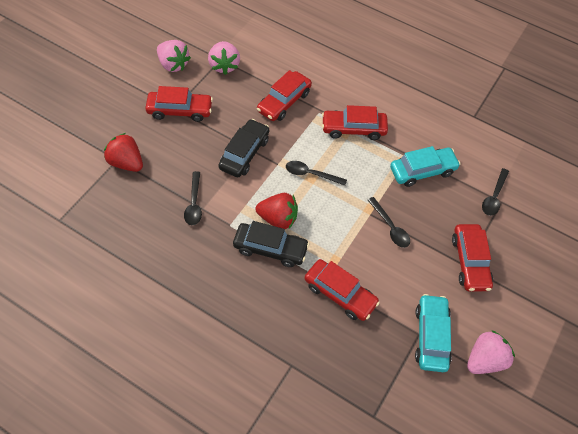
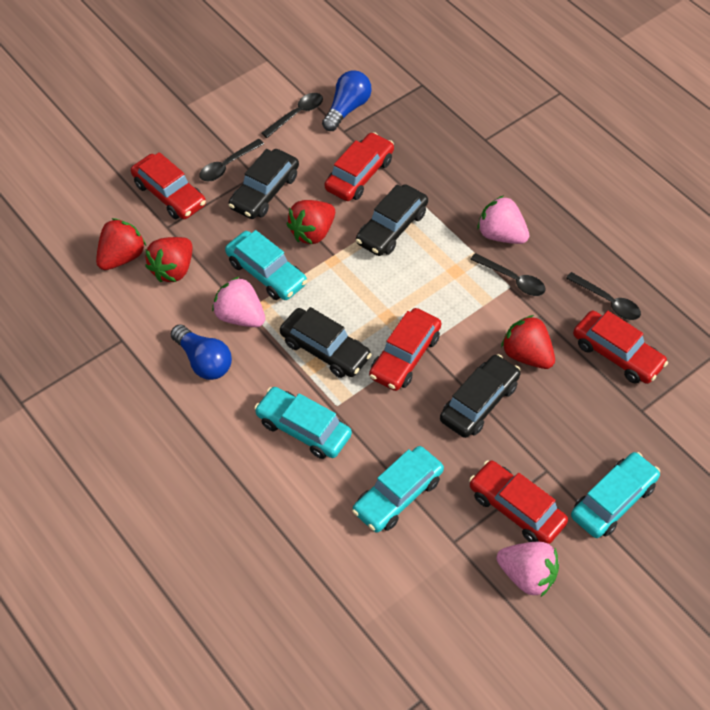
black car: 2 -> 4
blue light bulb: 0 -> 2
red strawberry: 2 -> 4
turquoise car: 2 -> 4

